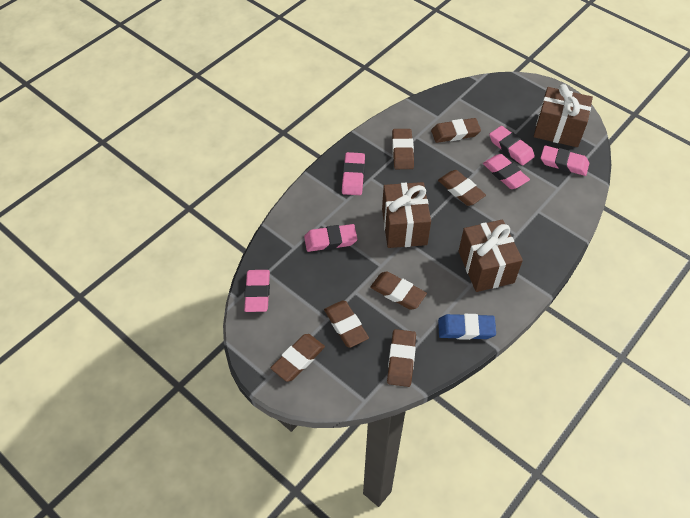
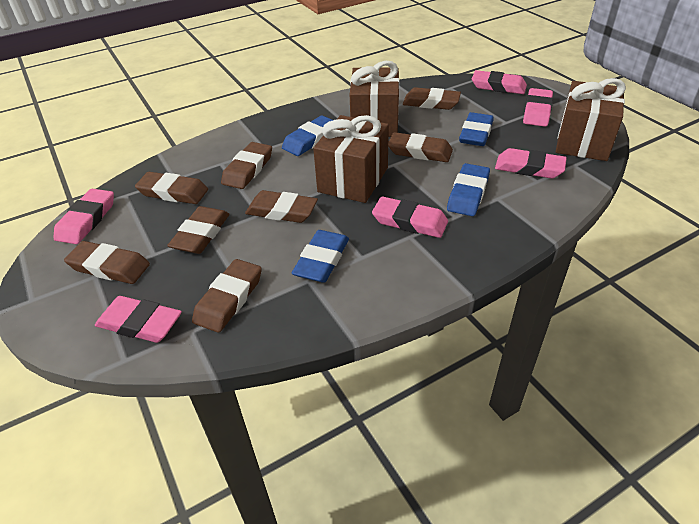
blue eraser: 1 -> 4
brown eraser: 7 -> 8

